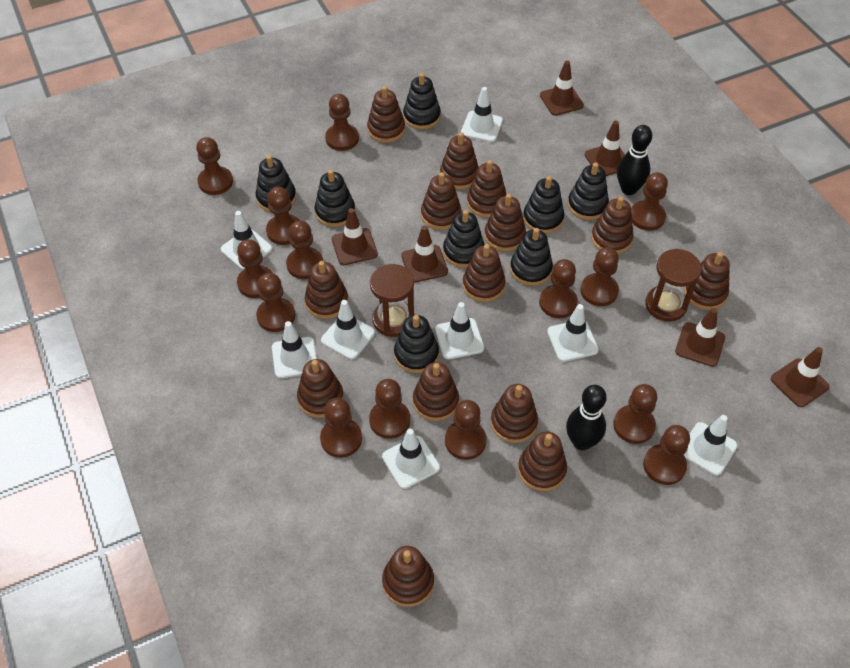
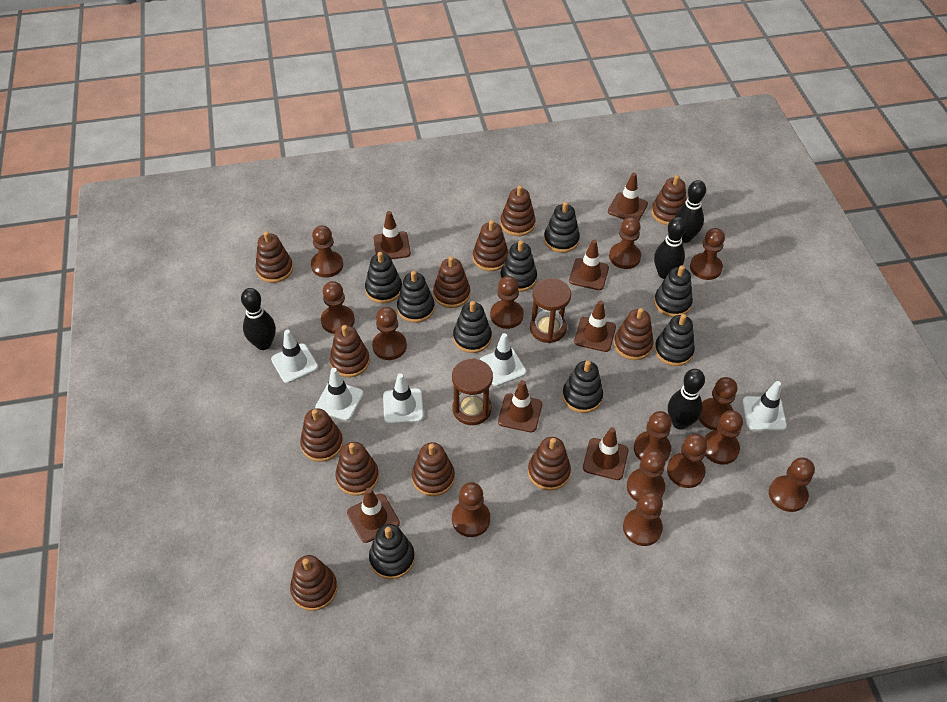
black bowling pin: 2 -> 4
black stacking toy: 8 -> 9
brown stacking toy: 14 -> 12
brown traffic cone: 6 -> 7
white traffic cone: 8 -> 5

